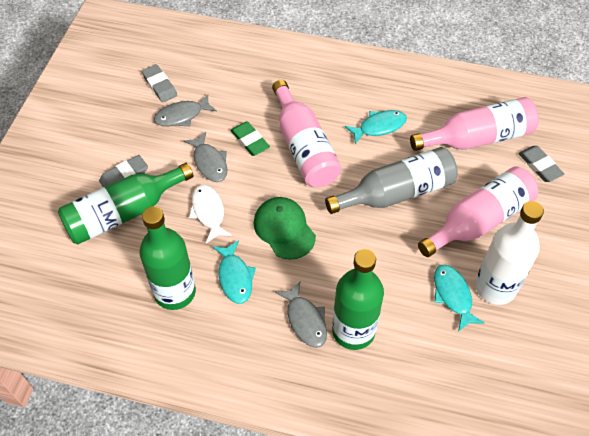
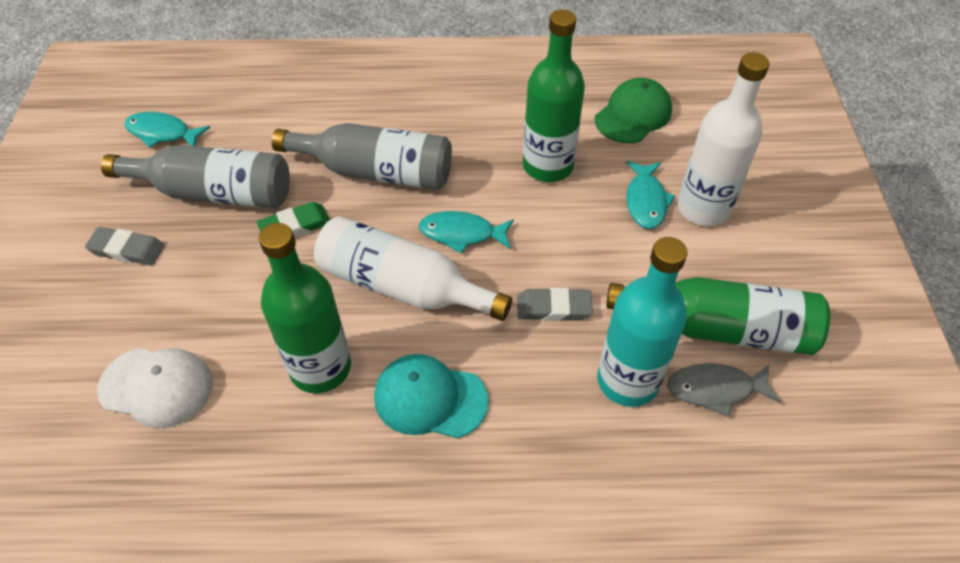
grey bottle: 1 -> 2
grey eraser: 3 -> 2
grey fish: 3 -> 1
pink bottle: 3 -> 0
turquoise bottle: 0 -> 1
turquoise cap: 0 -> 1
white bottle: 1 -> 2
white cap: 0 -> 1
white fish: 1 -> 0

